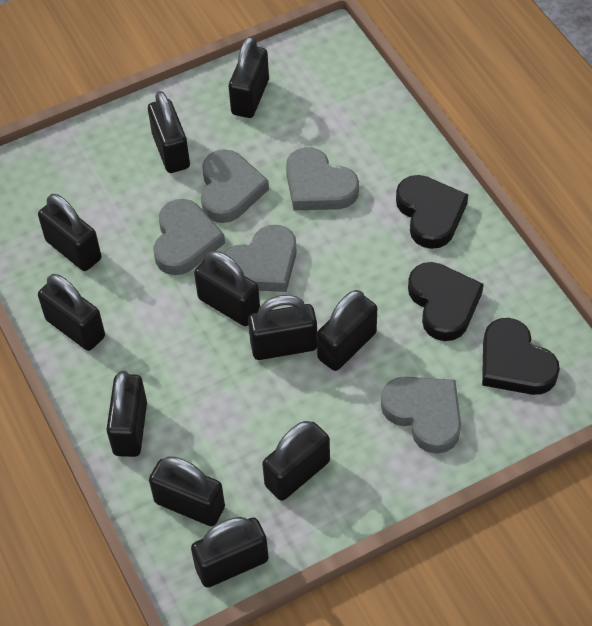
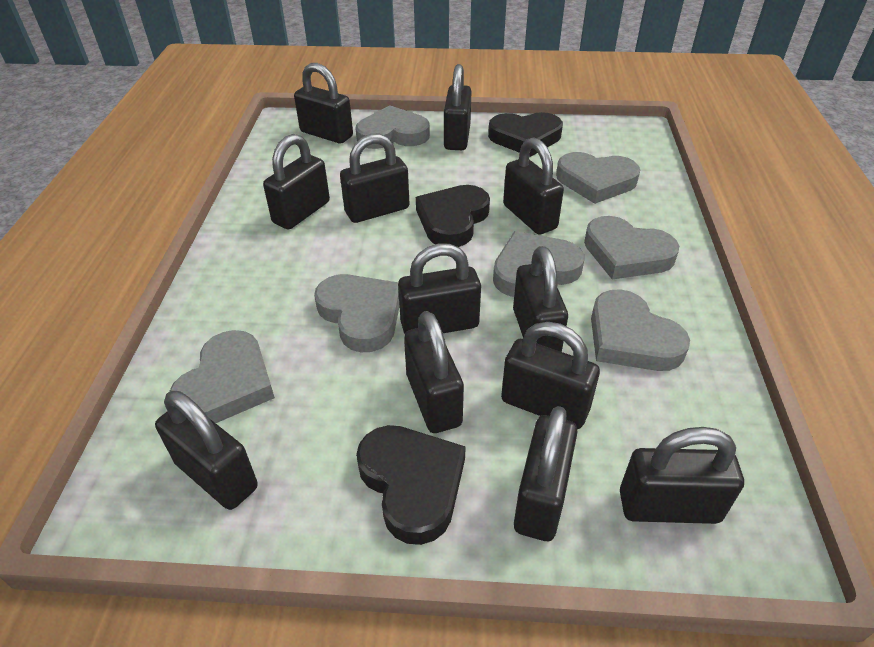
black padlock: 11 -> 12
grey heart: 5 -> 7

